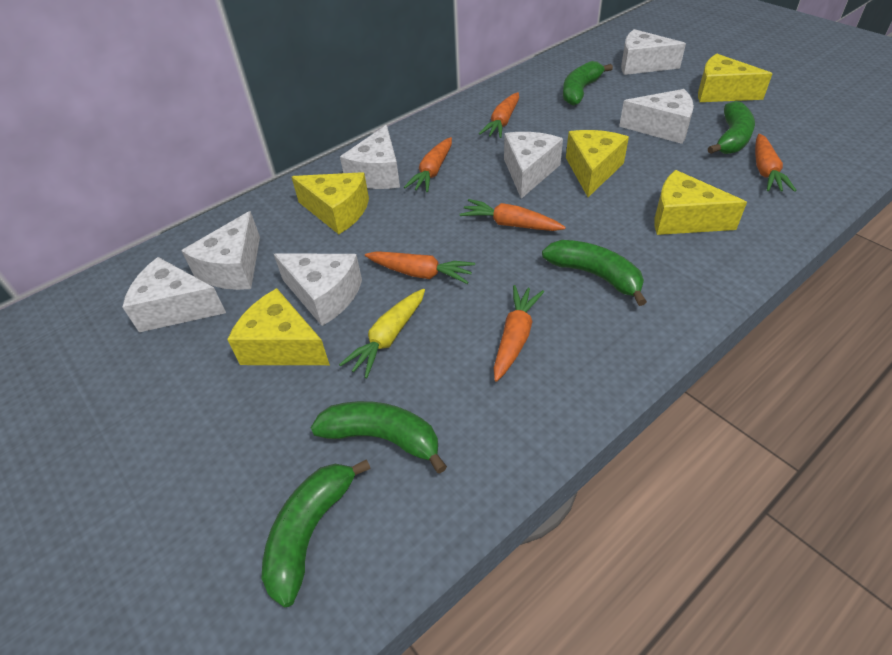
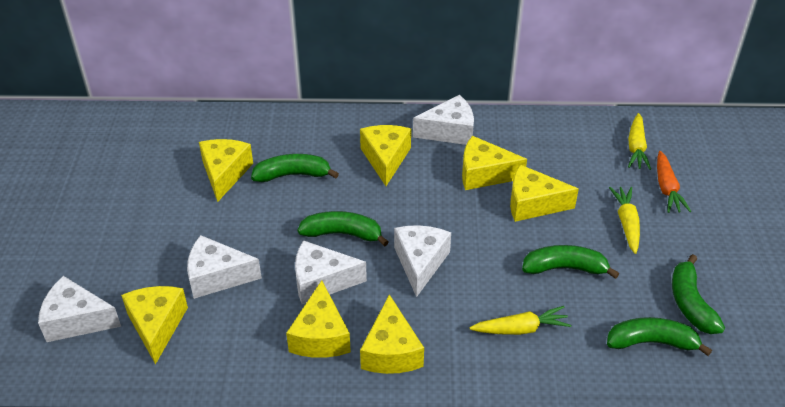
orange carrot: 6 -> 1
white cheese: 7 -> 5
yellow carrot: 1 -> 3
yellow cheese: 5 -> 7

